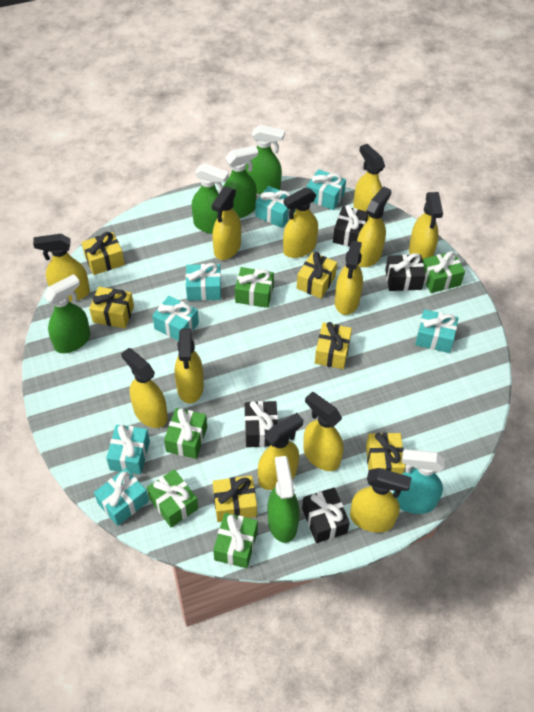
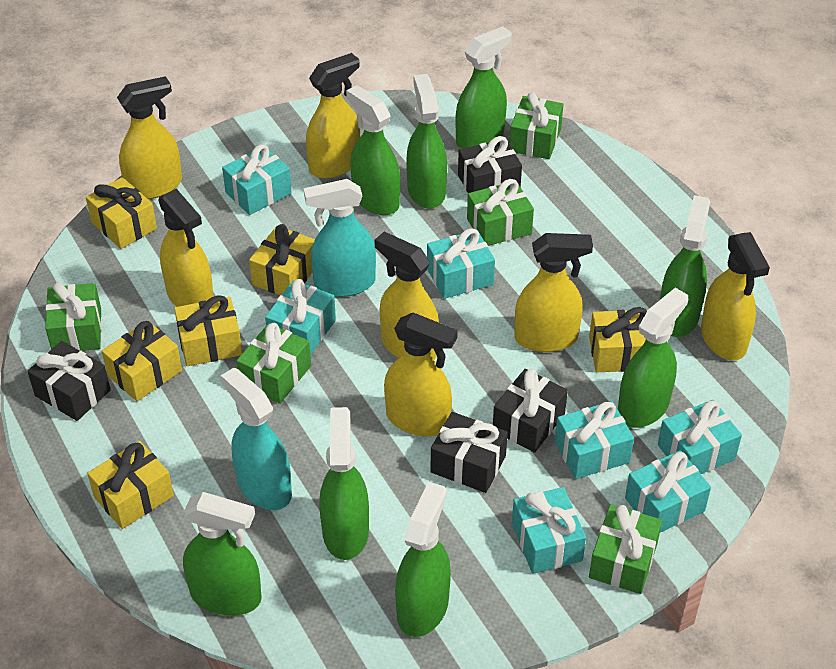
green spray bottle: 5 -> 8
turquoise spray bottle: 1 -> 2
yellow spray bottle: 12 -> 7

